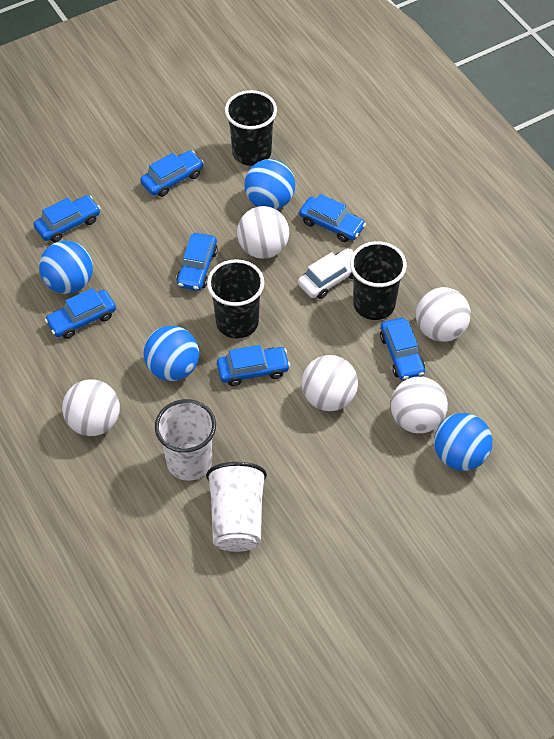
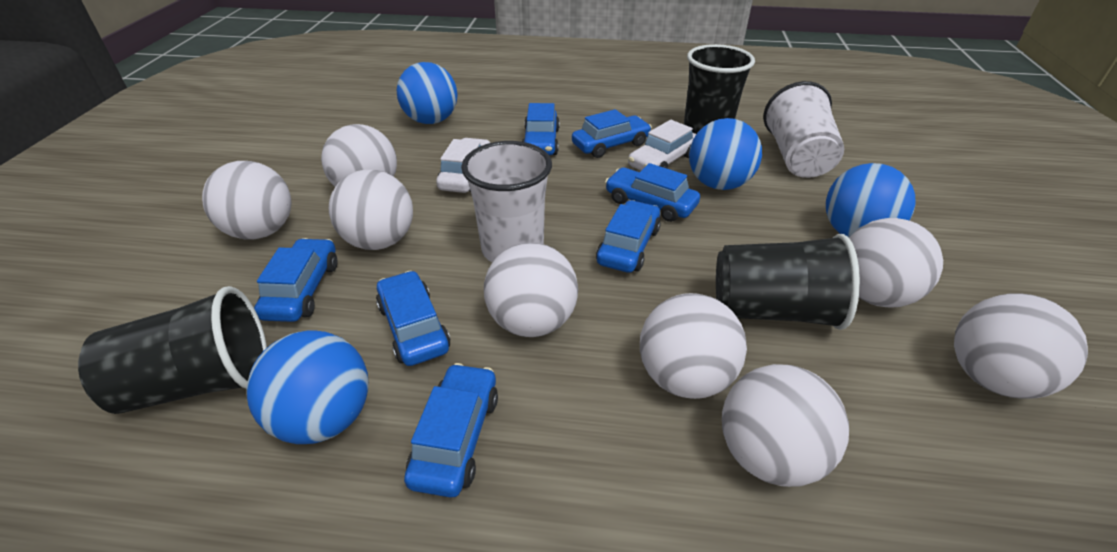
white ball: 5 -> 8
white car: 1 -> 2

